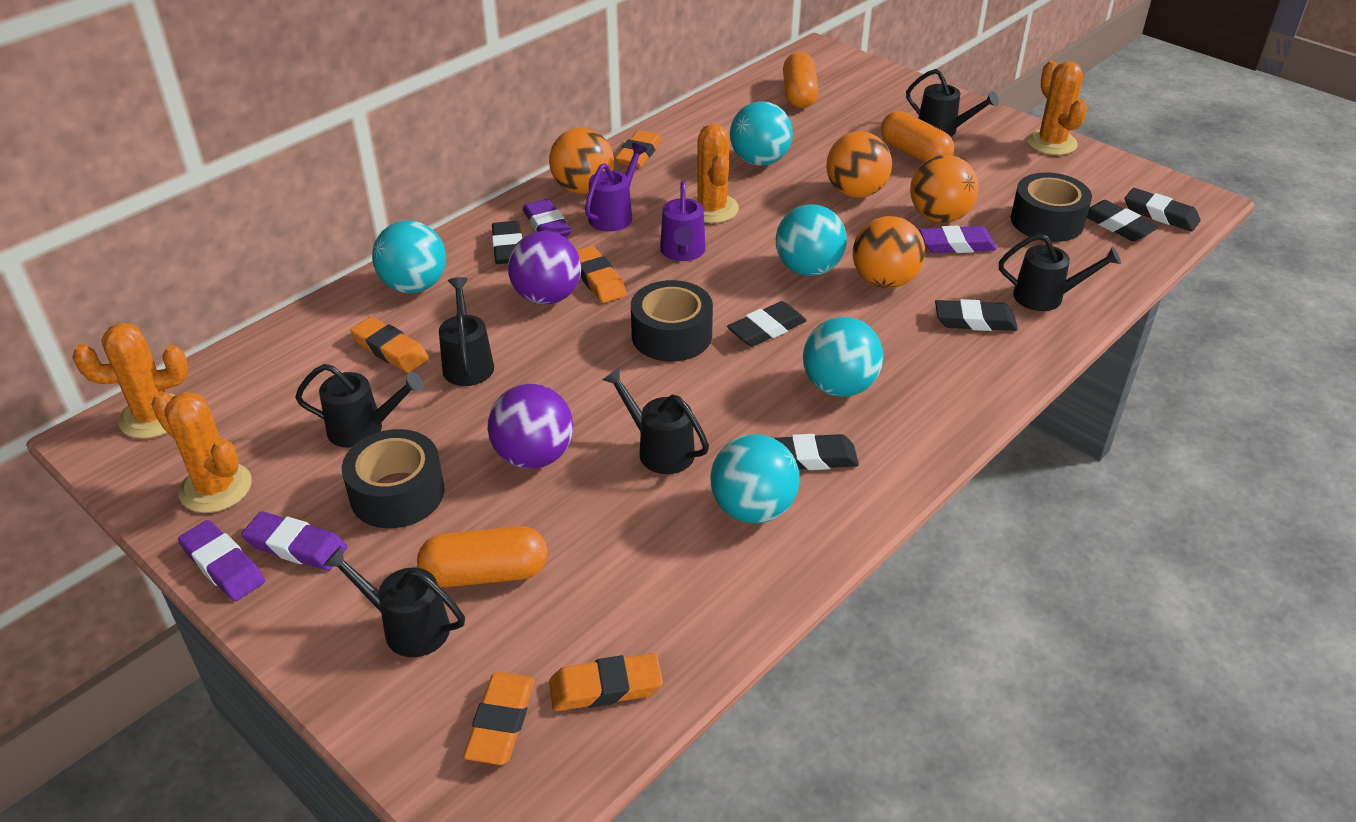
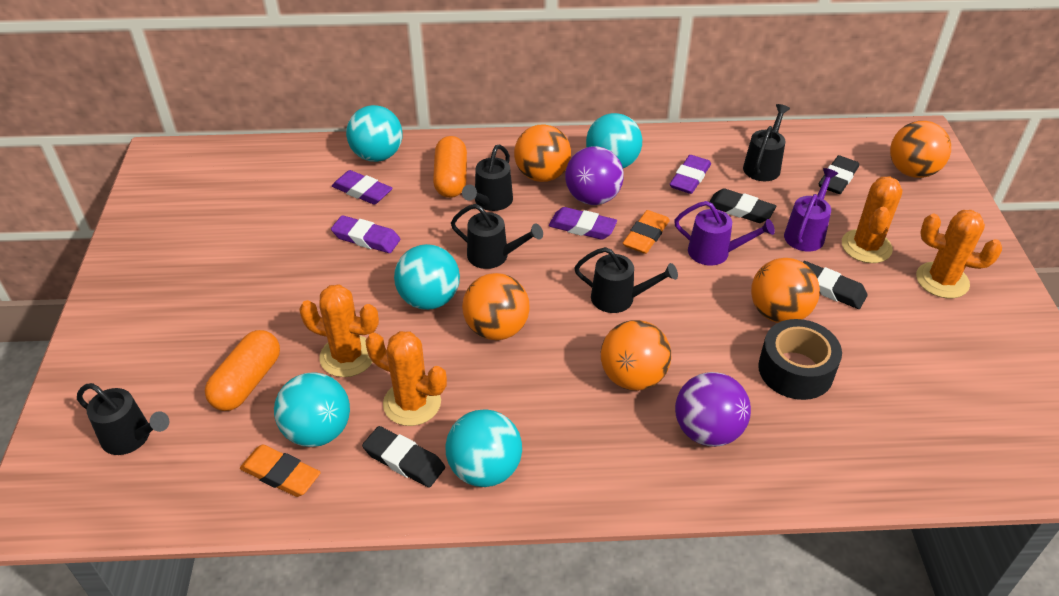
black eraser: 6 -> 4
black tape: 3 -> 1
black watering can: 6 -> 5
orange ball: 4 -> 5
orange capsule: 3 -> 2
orange eraser: 5 -> 2

